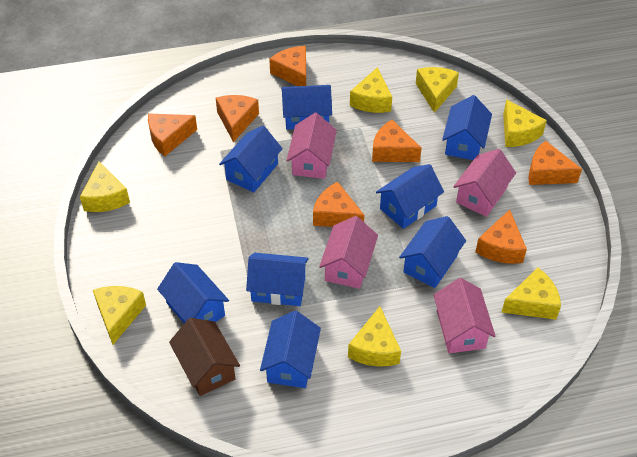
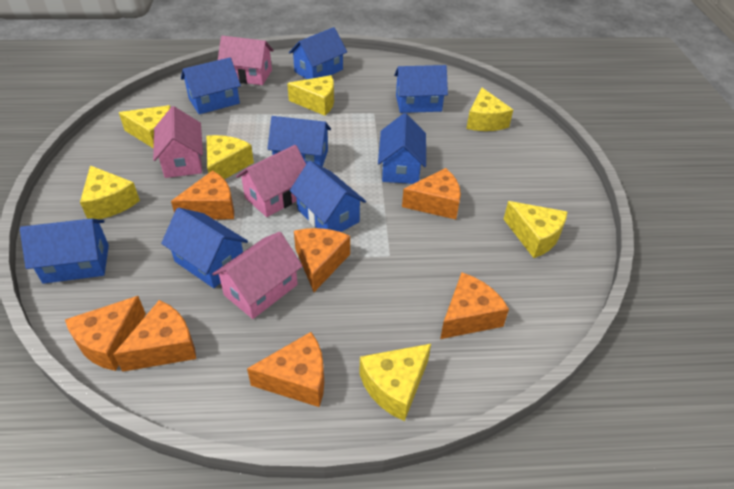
brown house: 1 -> 0

